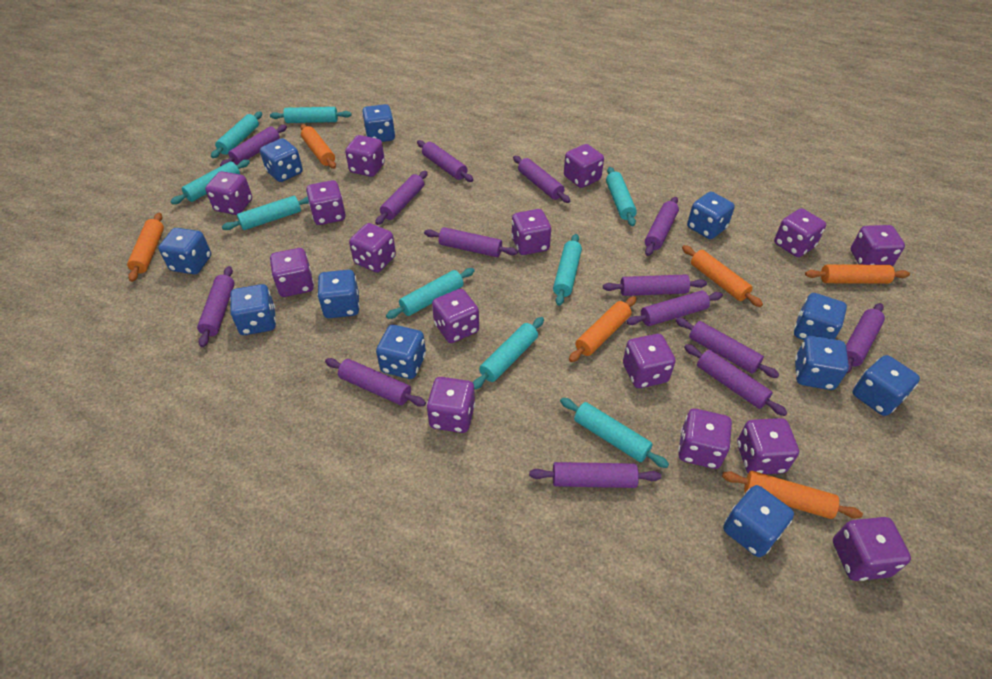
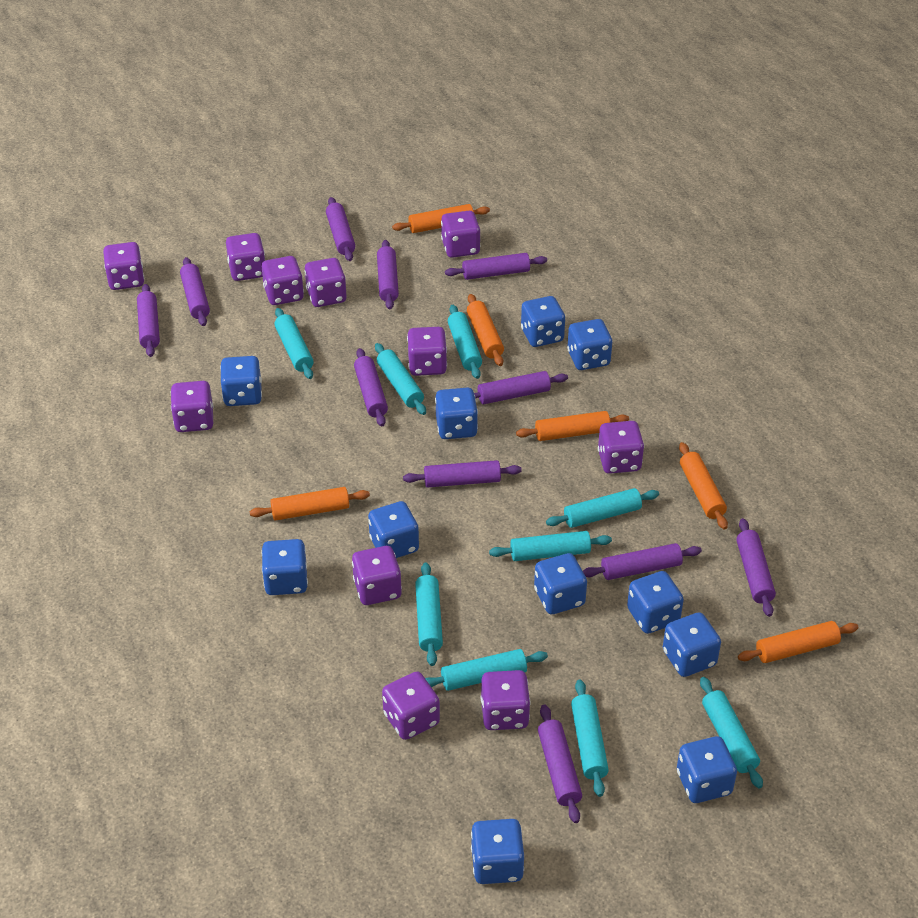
purple dice: 15 -> 11
purple rolling pin: 14 -> 11

